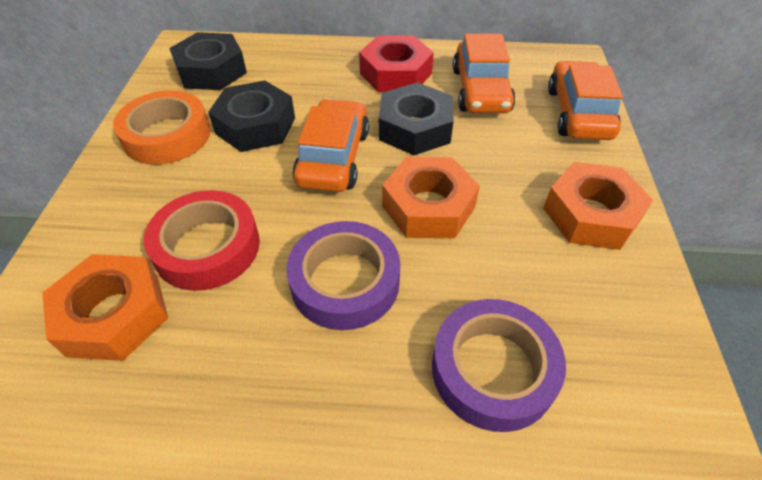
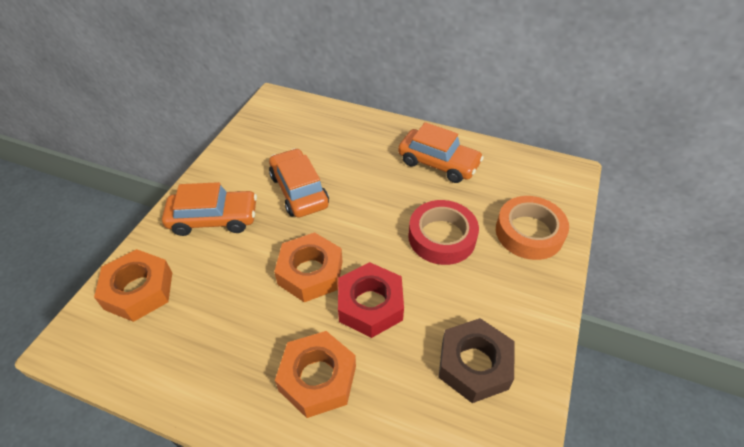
black nut: 3 -> 0
brown nut: 0 -> 1
purple tape: 2 -> 0

